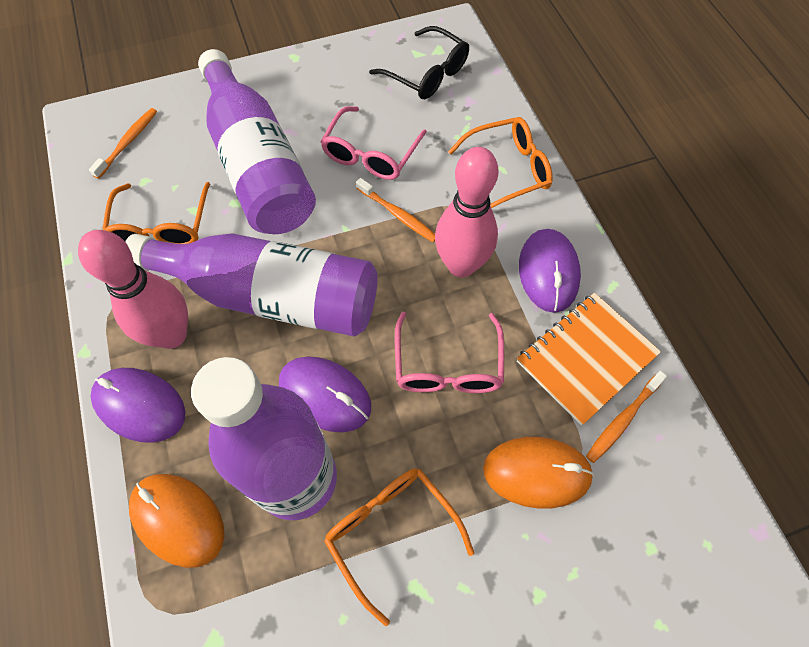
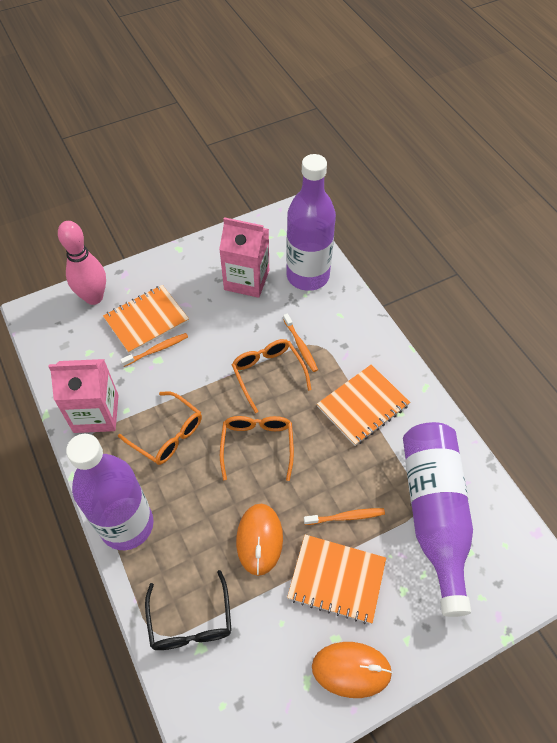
orange notebook: 1 -> 3
pink bowling pin: 2 -> 1
pink carton: 0 -> 2
pink glasses: 2 -> 0
purple mouse: 3 -> 0

